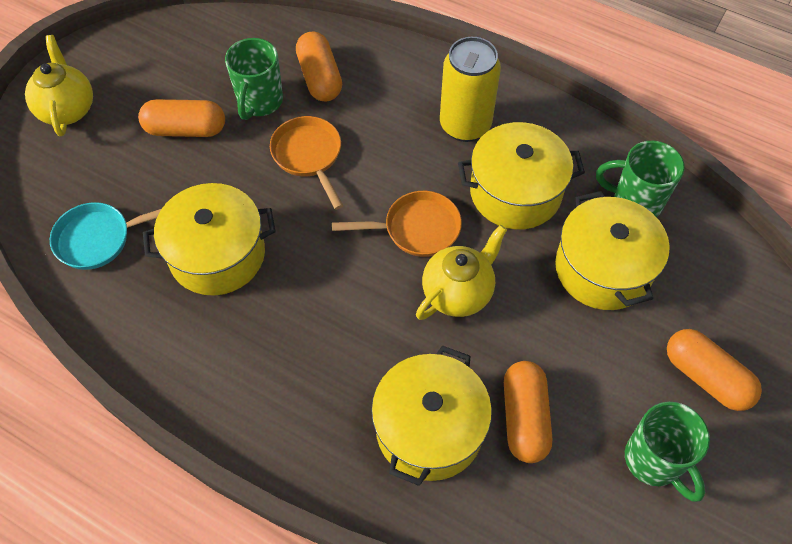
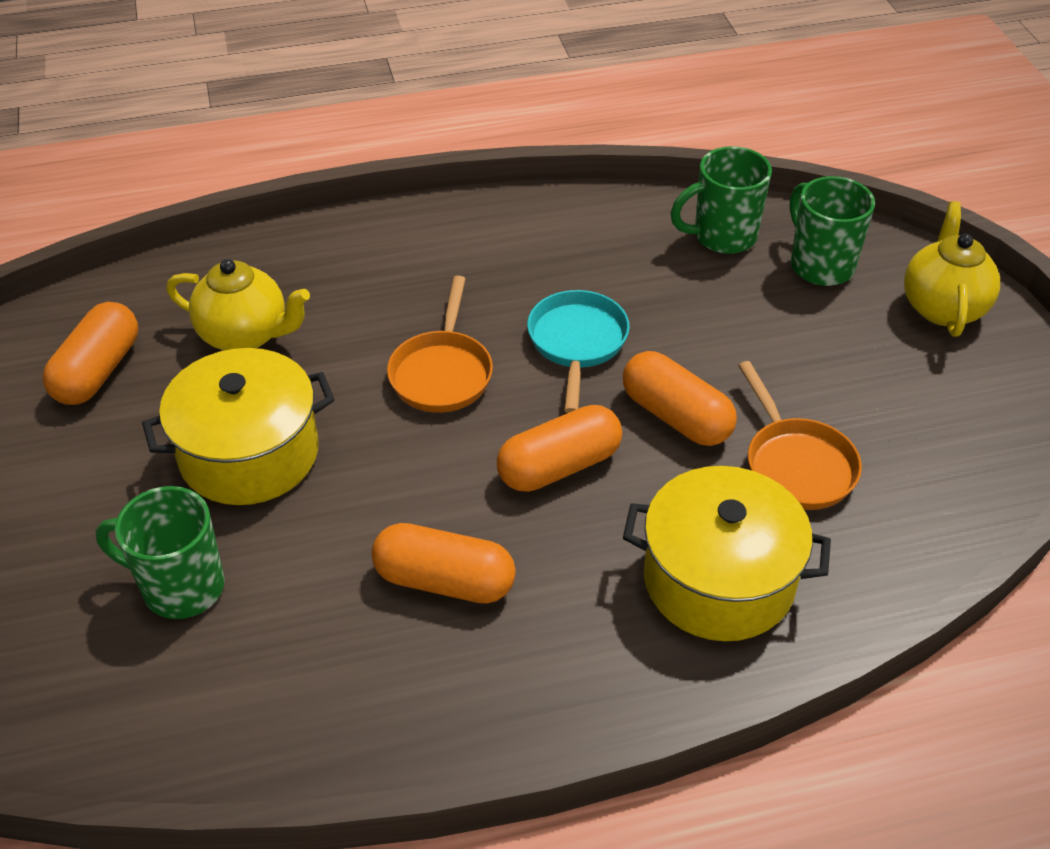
yellow can: 1 -> 0
yellow pot: 4 -> 2

